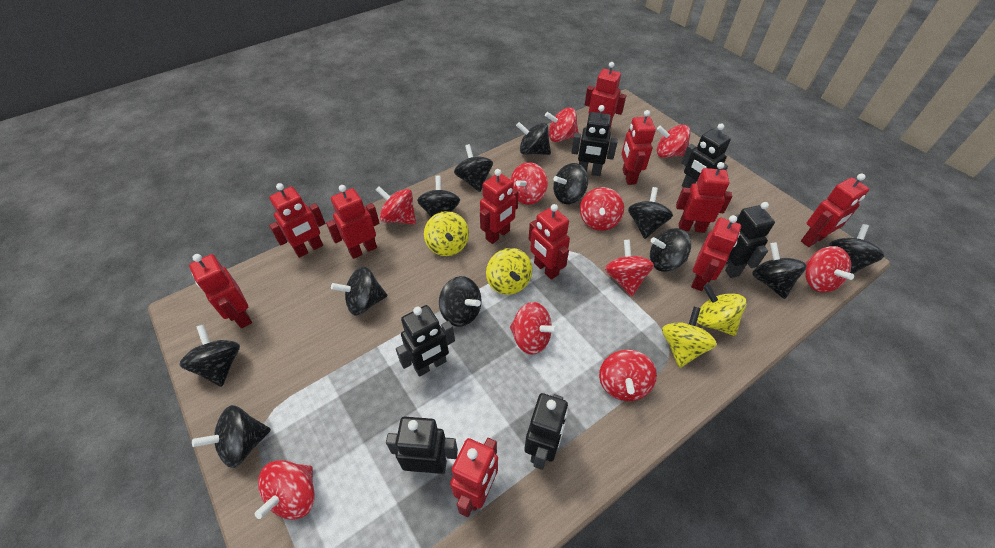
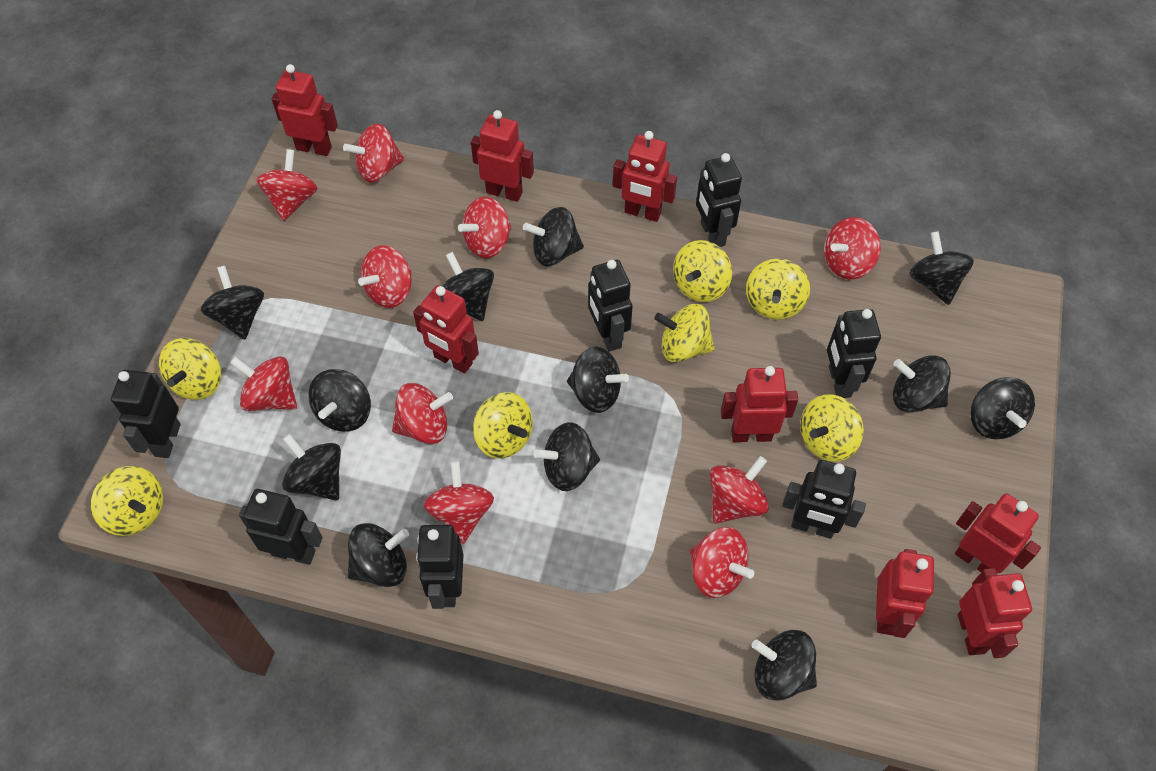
black robot: 6 -> 7
red robot: 11 -> 8
yellow spinning top: 4 -> 7

